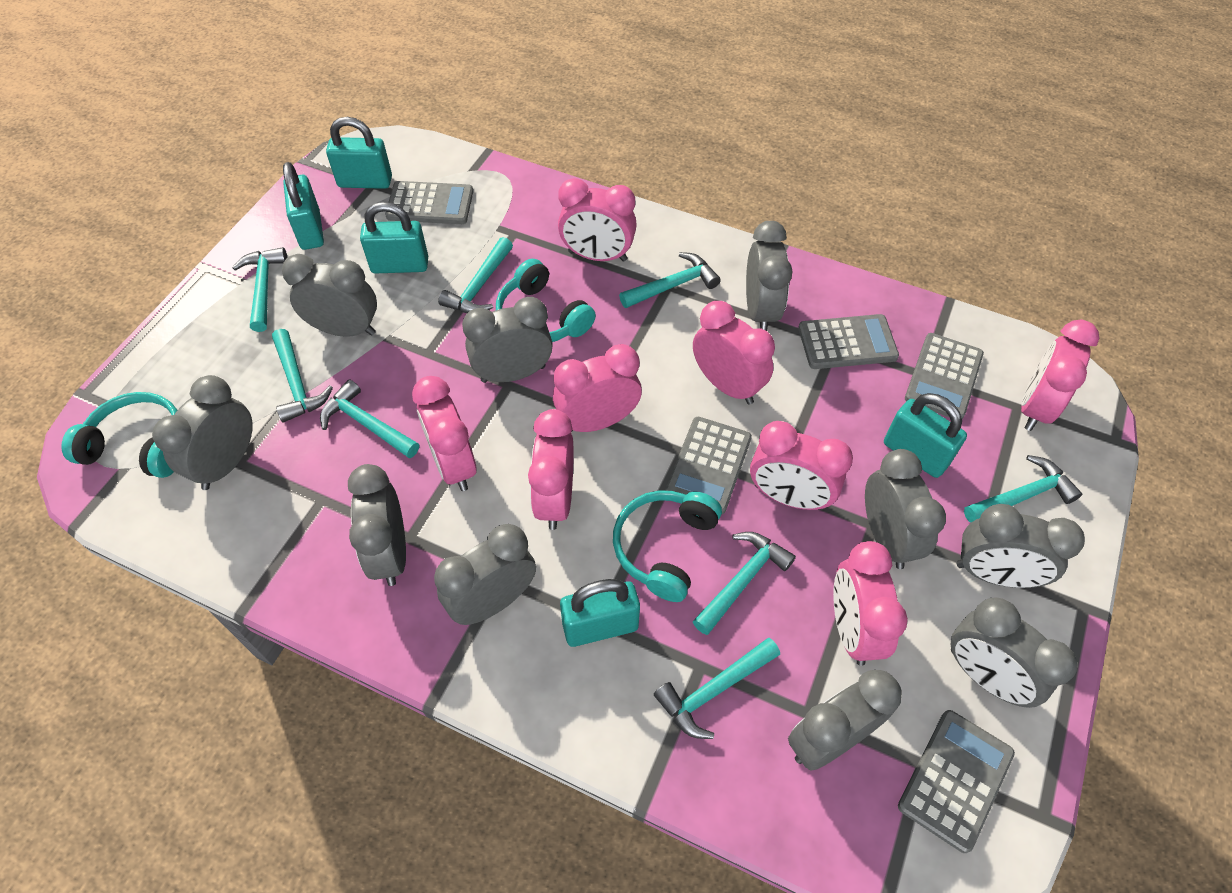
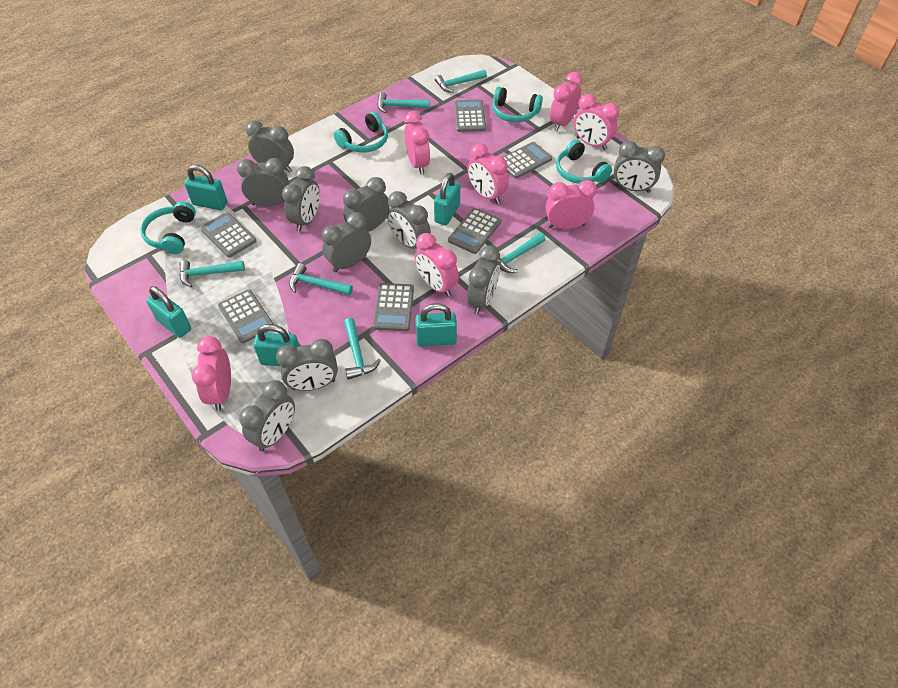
grey calculator: 5 -> 6
pink clock: 8 -> 7
turquoise hammer: 8 -> 6
turquoise headphones: 3 -> 4

